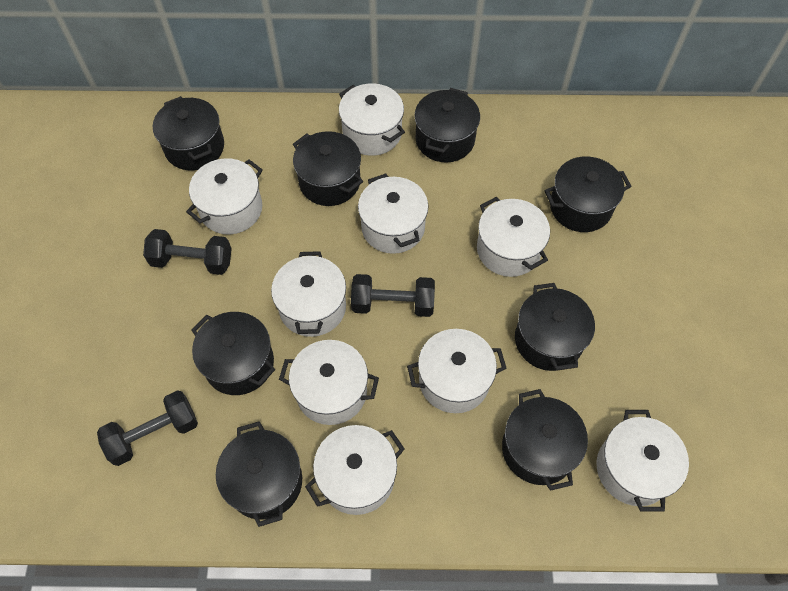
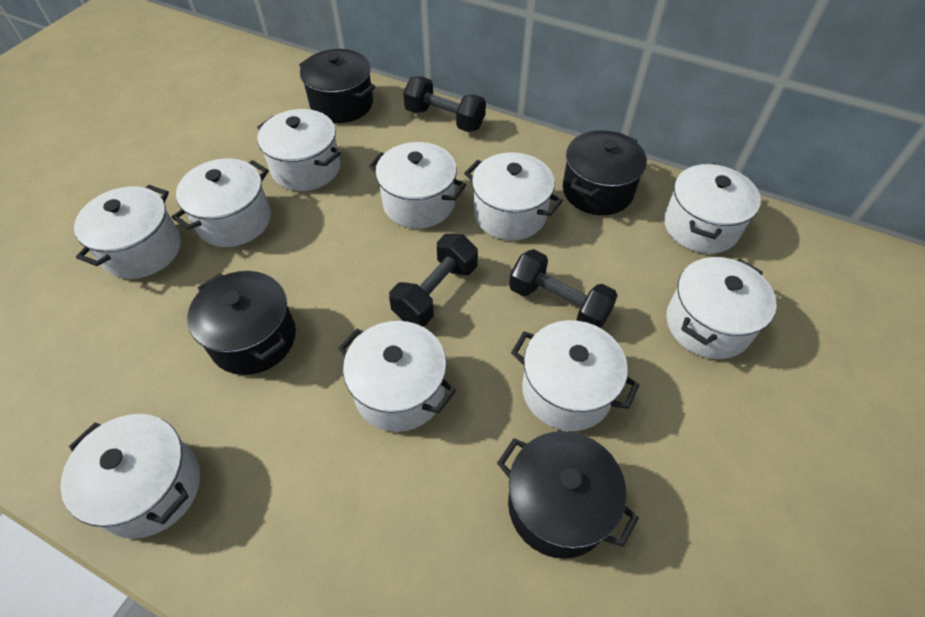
black pot: 8 -> 4
white pot: 9 -> 10

